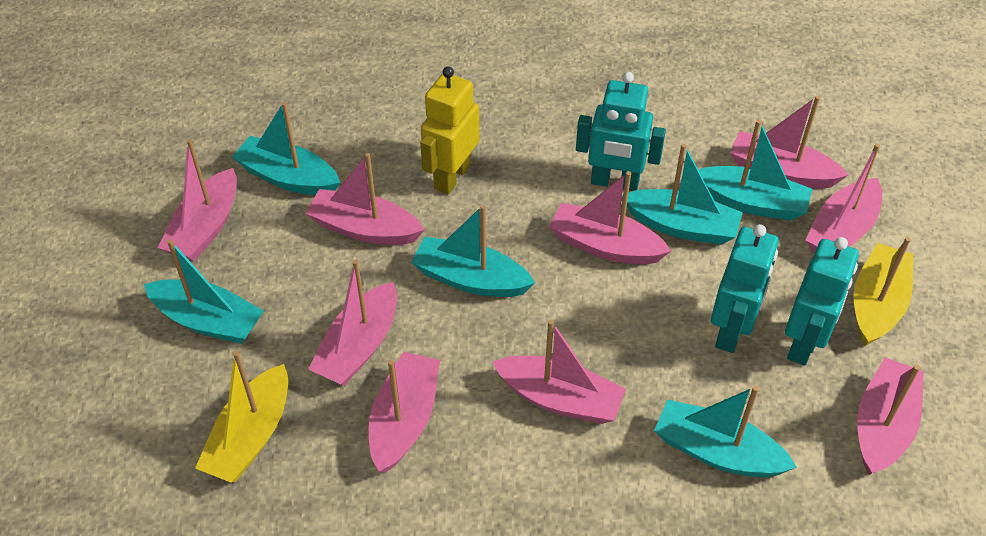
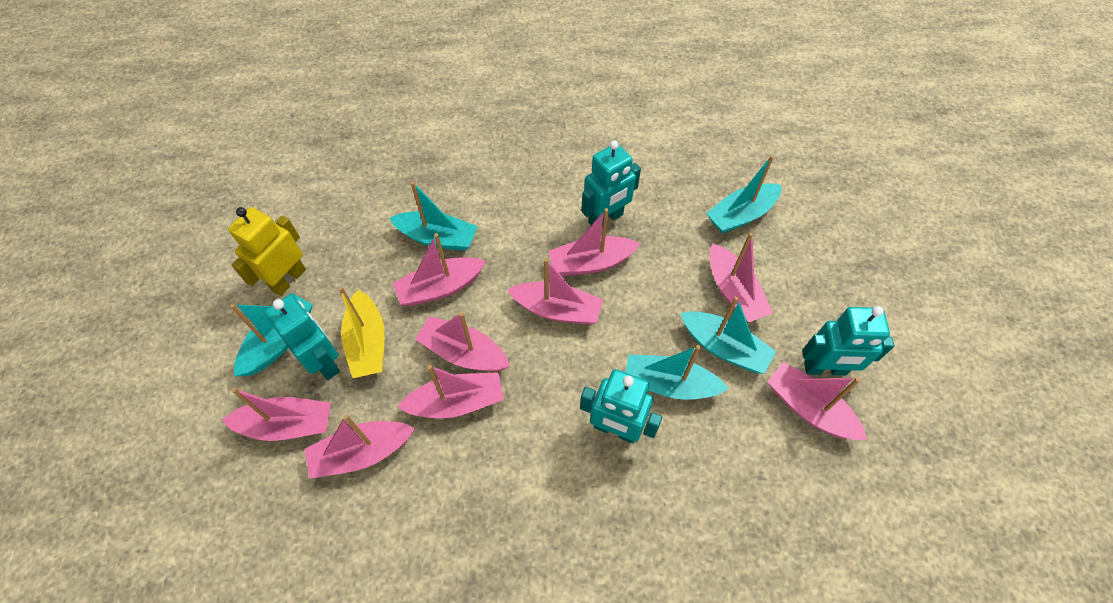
turquoise boat: 6 -> 5
turquoise robot: 3 -> 4
yellow boat: 2 -> 1

